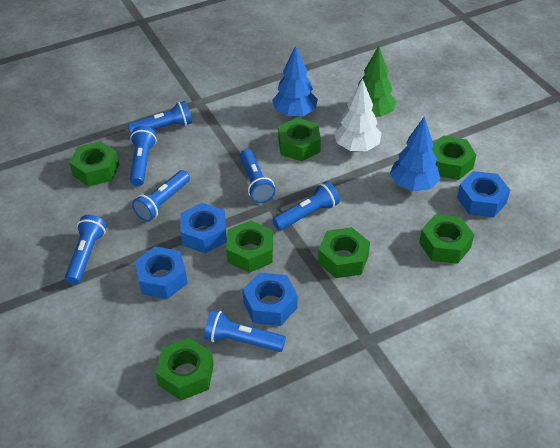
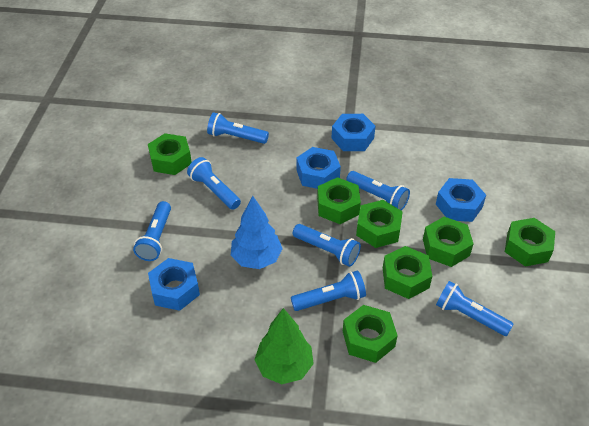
blue tree: 2 -> 1
white tree: 1 -> 0

